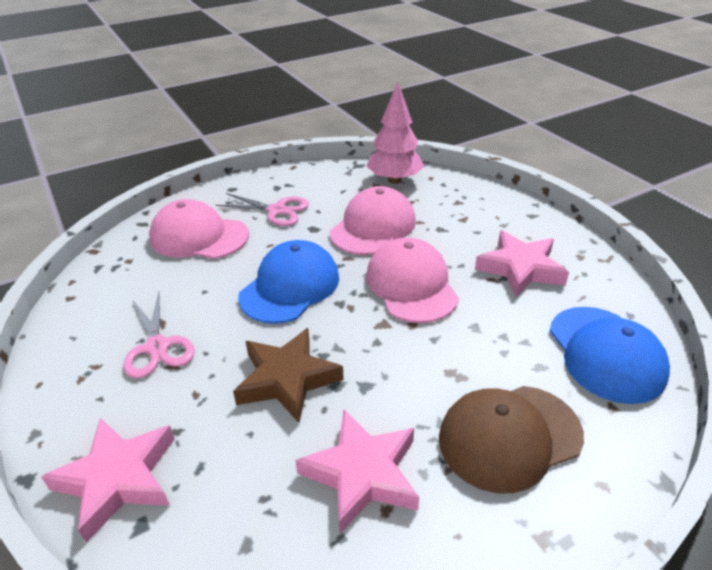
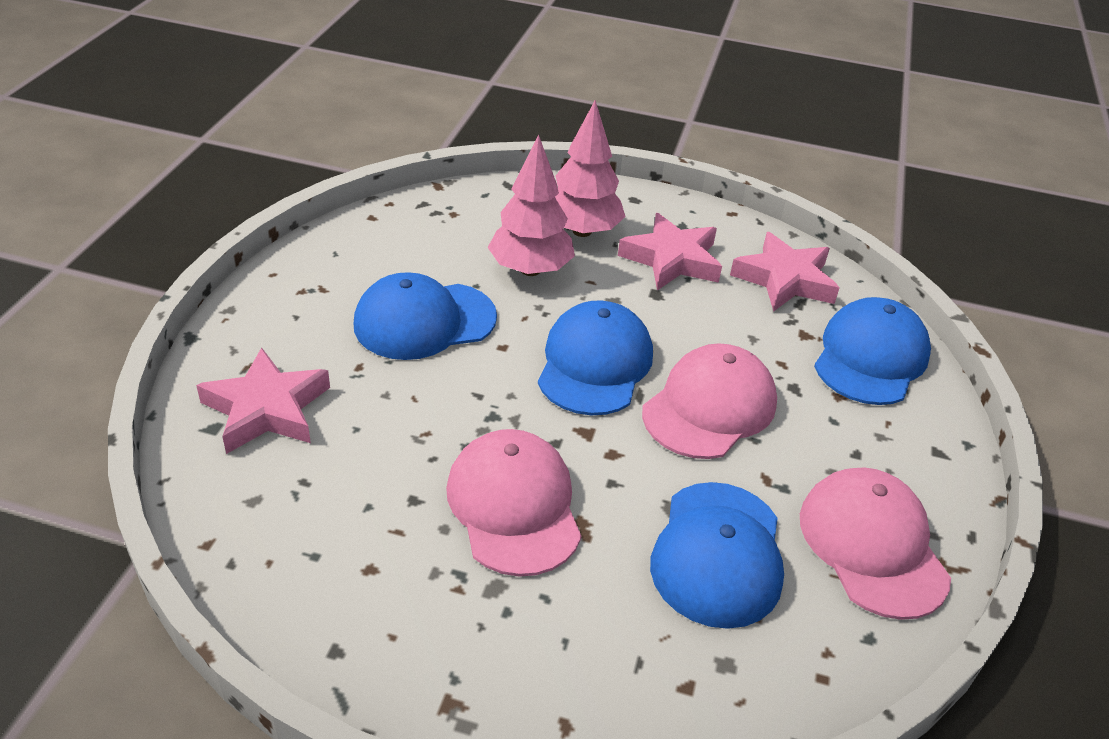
blue cap: 2 -> 4
brown cap: 1 -> 0
brown star: 1 -> 0
pink scissors: 2 -> 0
pink tree: 1 -> 2

